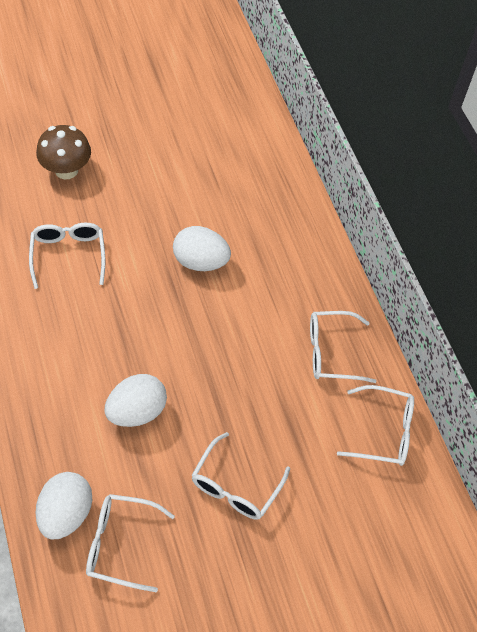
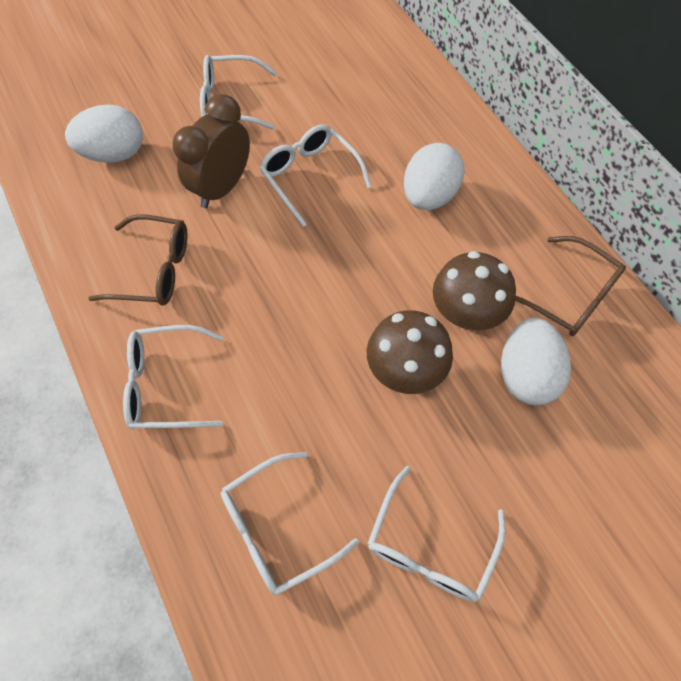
brown clock: 0 -> 1
brown glasses: 0 -> 2
brown mushroom: 1 -> 2

